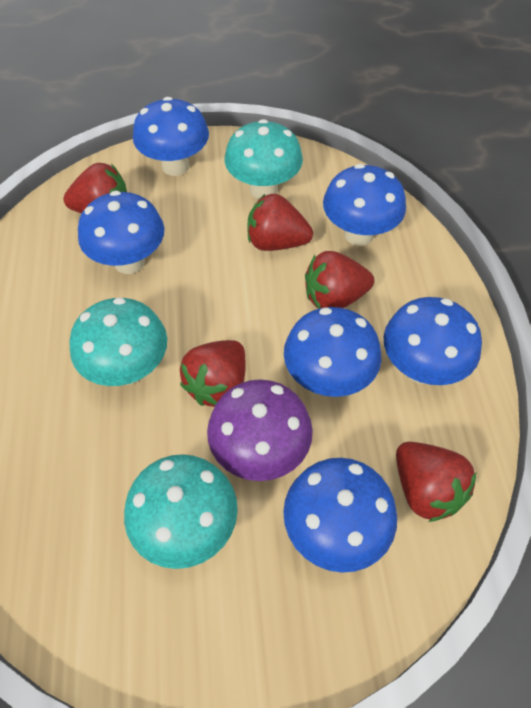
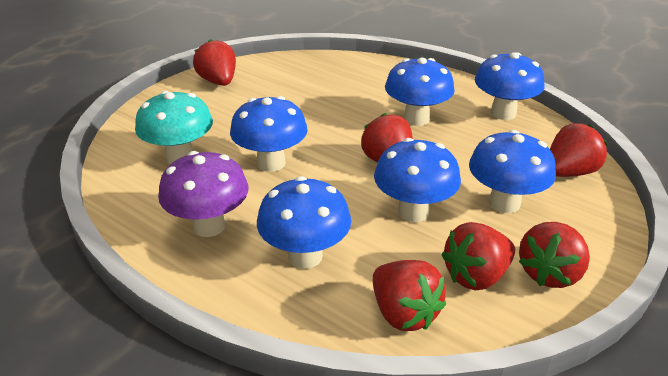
red strawberry: 5 -> 6
turquoise mushroom: 3 -> 1

